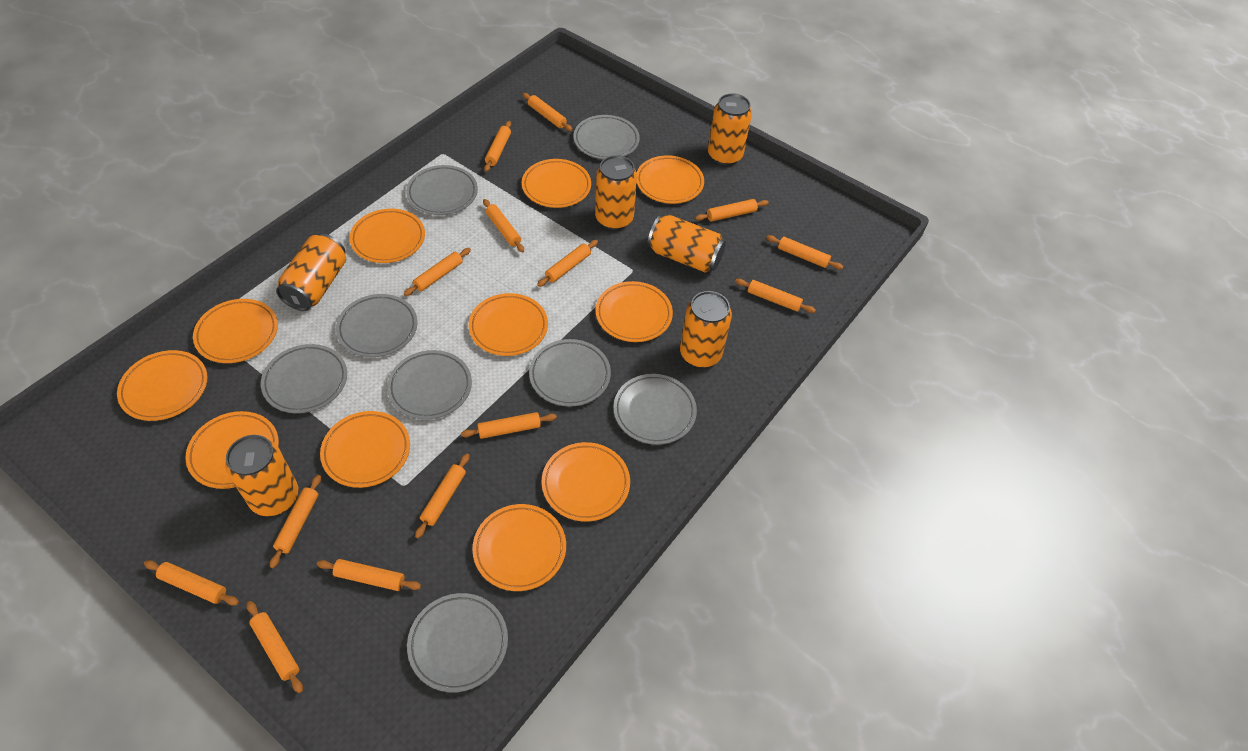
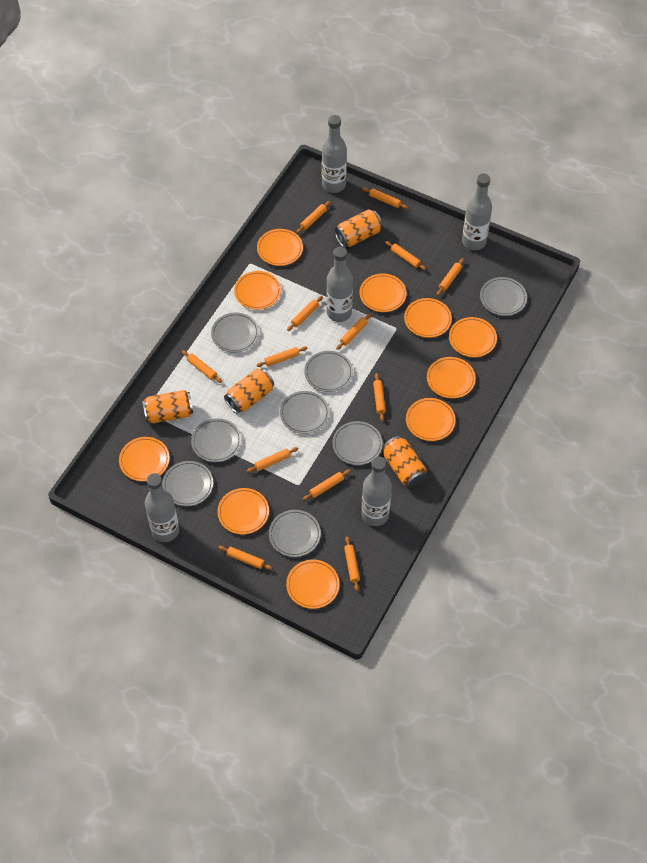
grey bottle: 0 -> 5
orange can: 6 -> 4
orange plate: 11 -> 10
orange rolling pin: 14 -> 13

